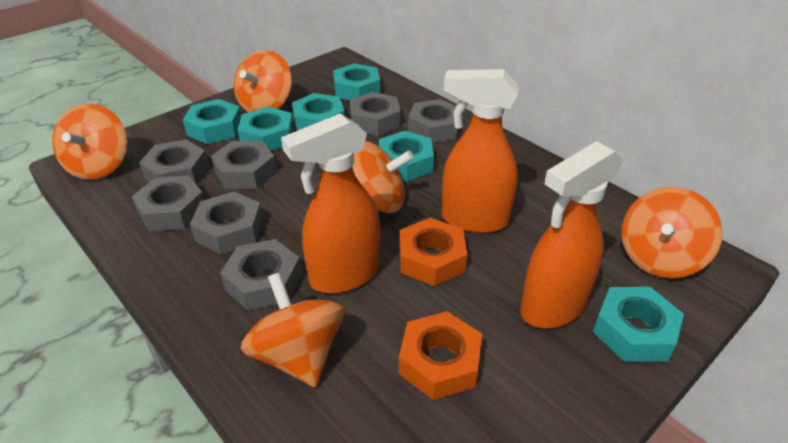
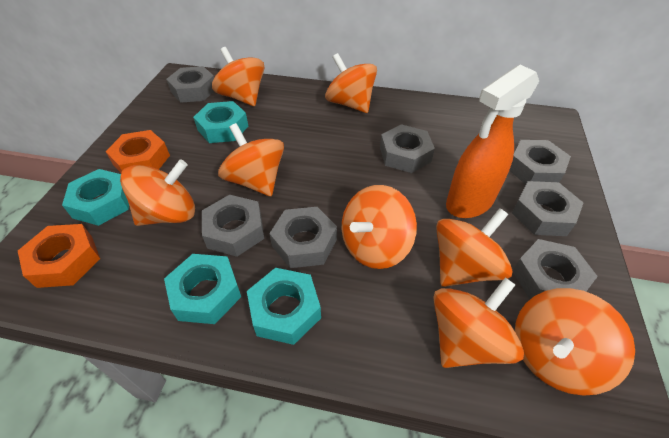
orange spinning top: 5 -> 8
orange spray bottle: 3 -> 1
turquoise nut: 6 -> 4

